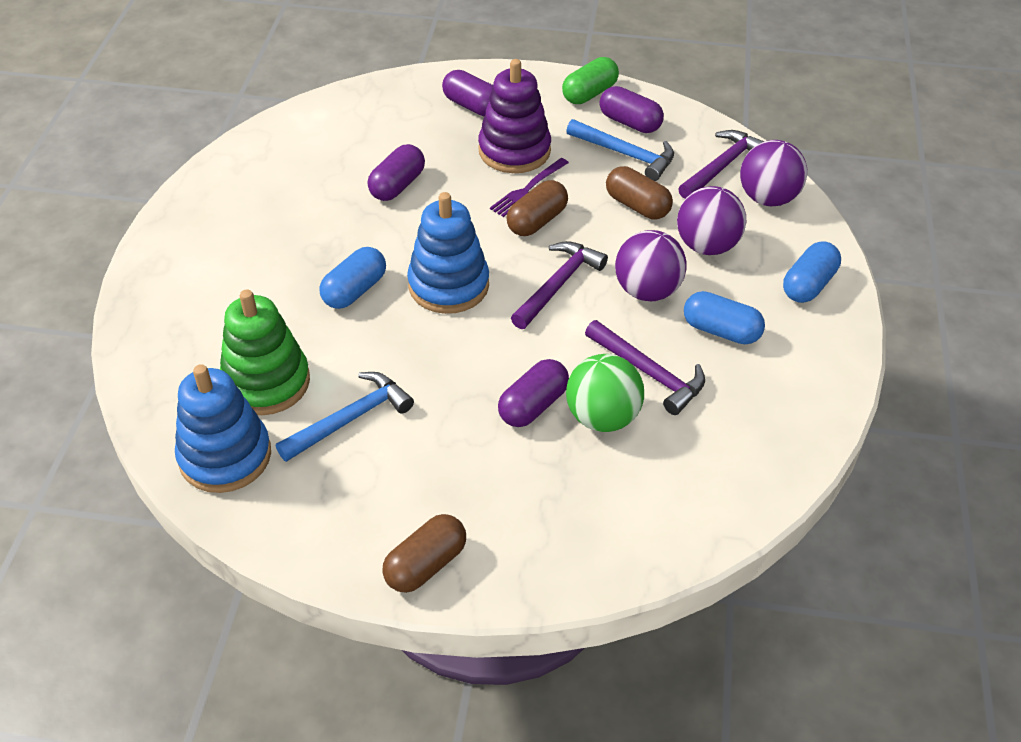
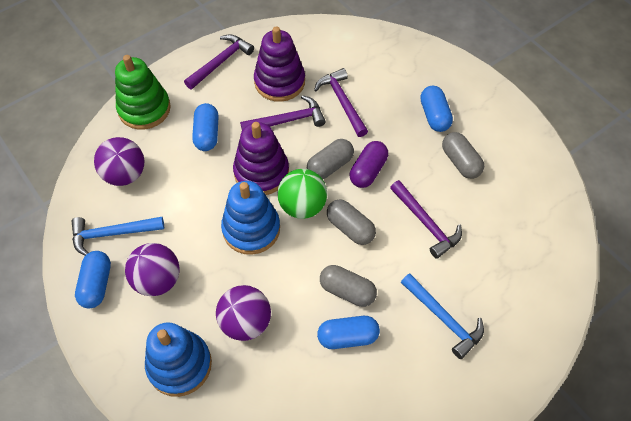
blue capsule: 3 -> 4
brown capsule: 3 -> 0
green capsule: 1 -> 0
grey capsule: 0 -> 4
purple capsule: 4 -> 1
purple fork: 1 -> 0
purple hammer: 3 -> 4
purple stacking toy: 1 -> 2

